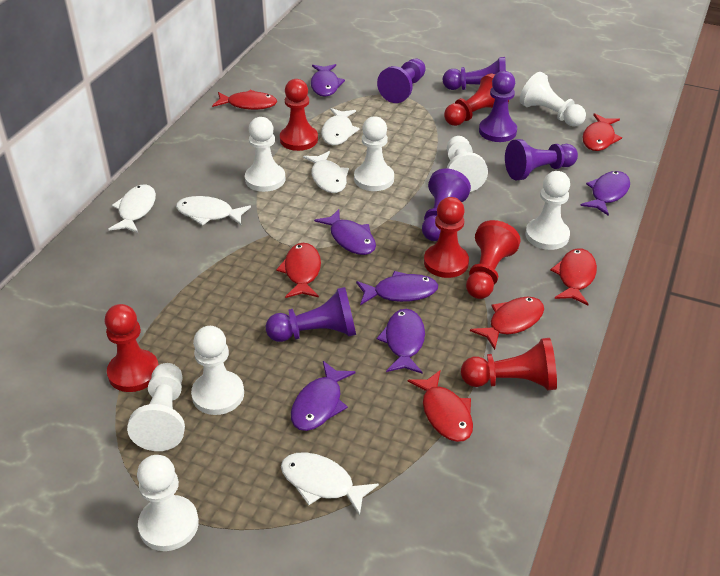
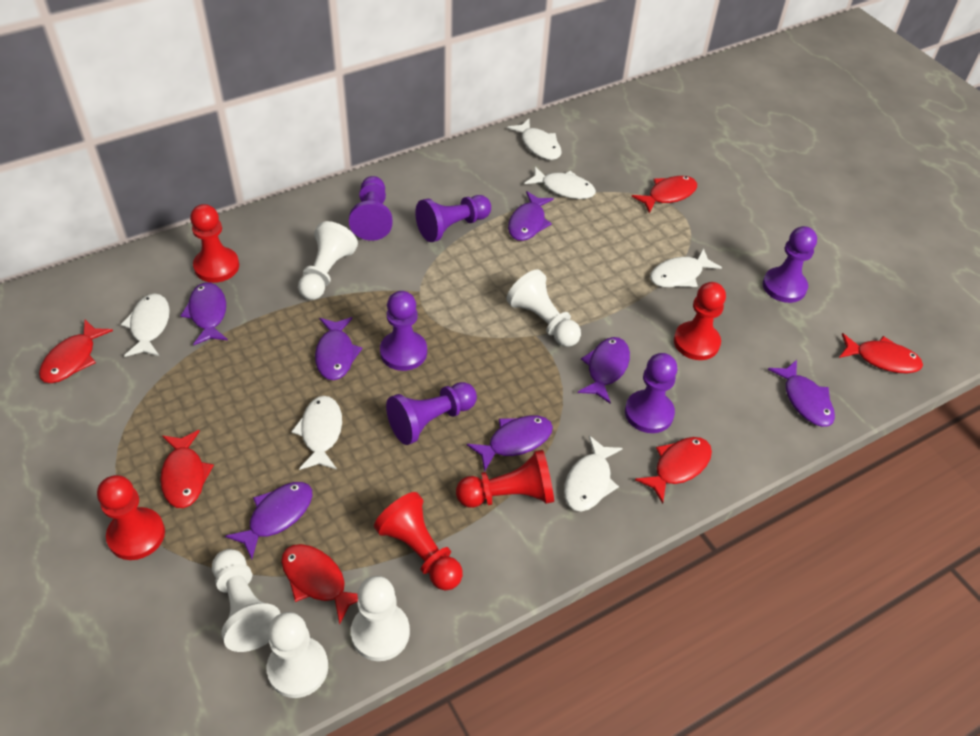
purple fish: 6 -> 7
red pawn: 6 -> 5
white fish: 5 -> 6
white pawn: 8 -> 5

